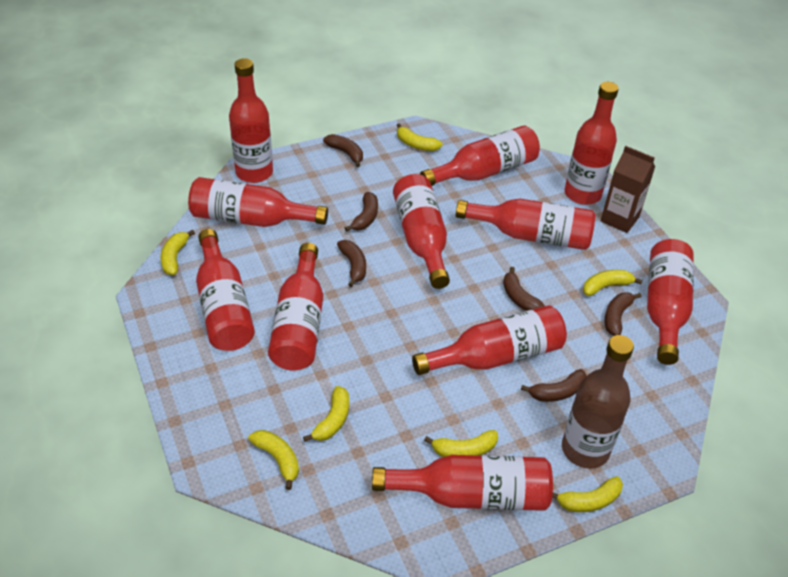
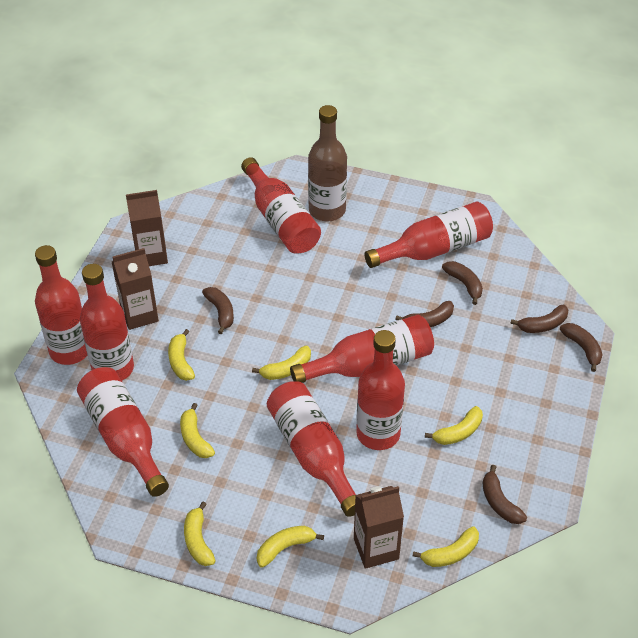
brown carton: 1 -> 3
red bottle: 11 -> 8

